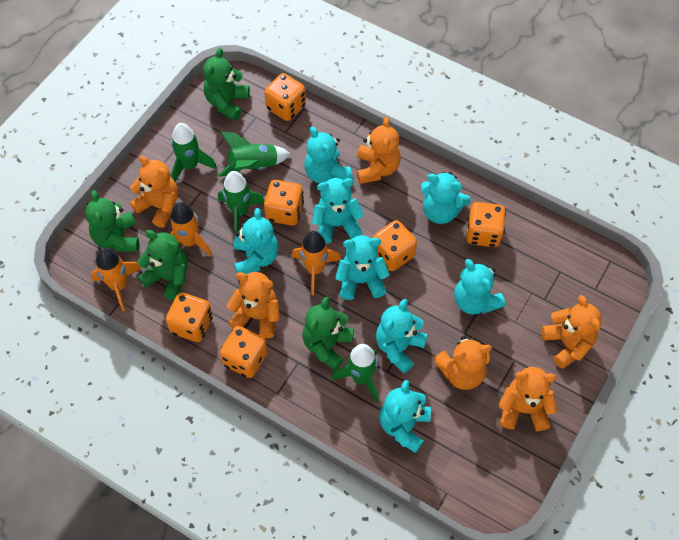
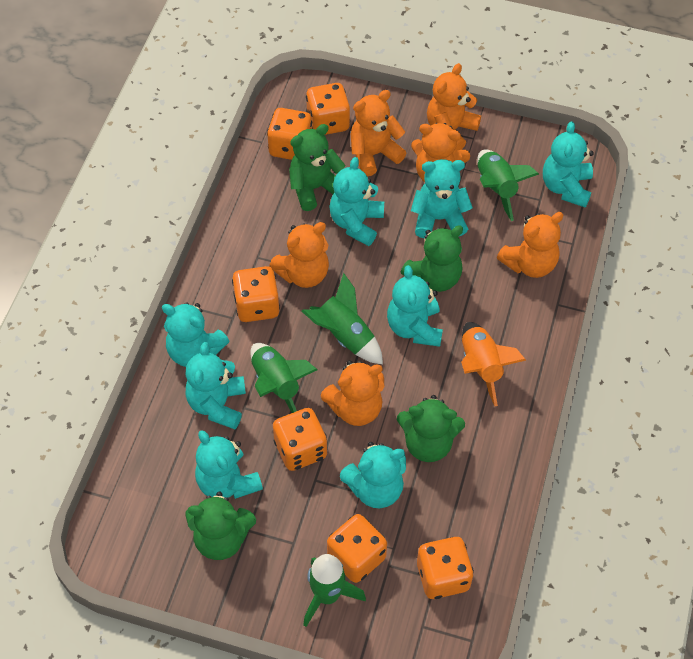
orange rocket: 3 -> 1

